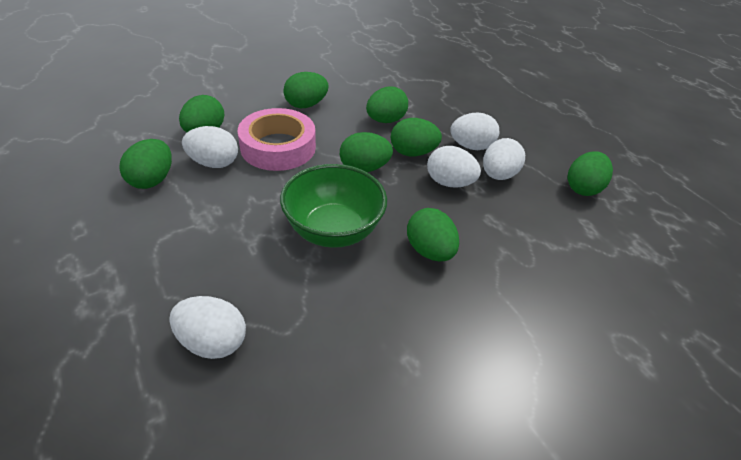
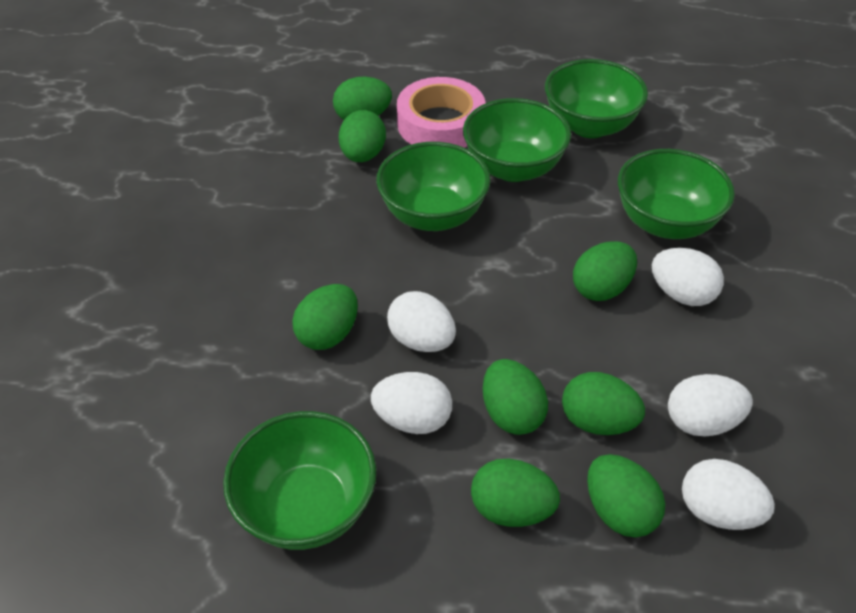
green bowl: 1 -> 5

